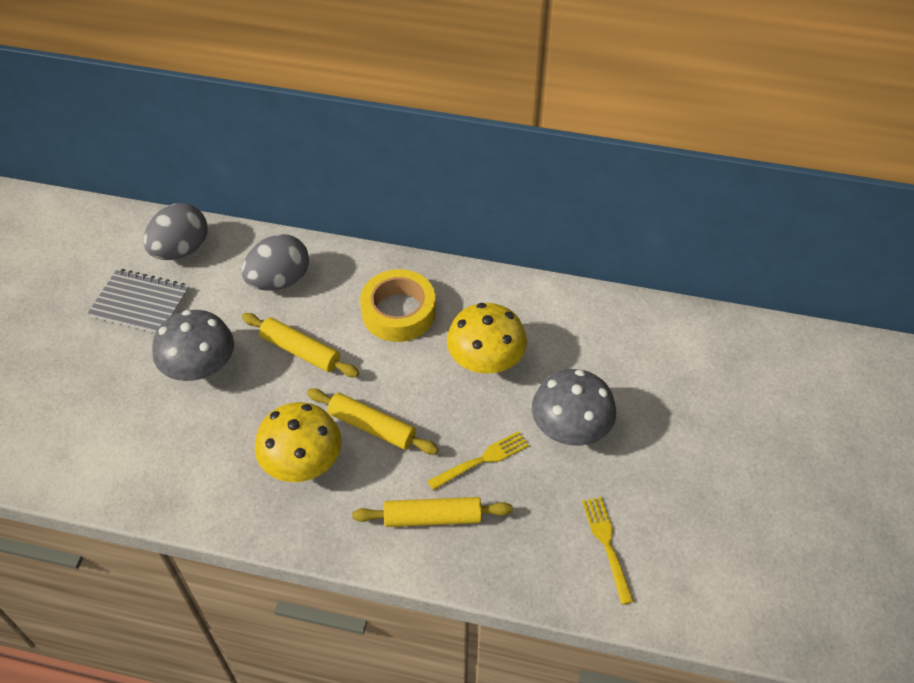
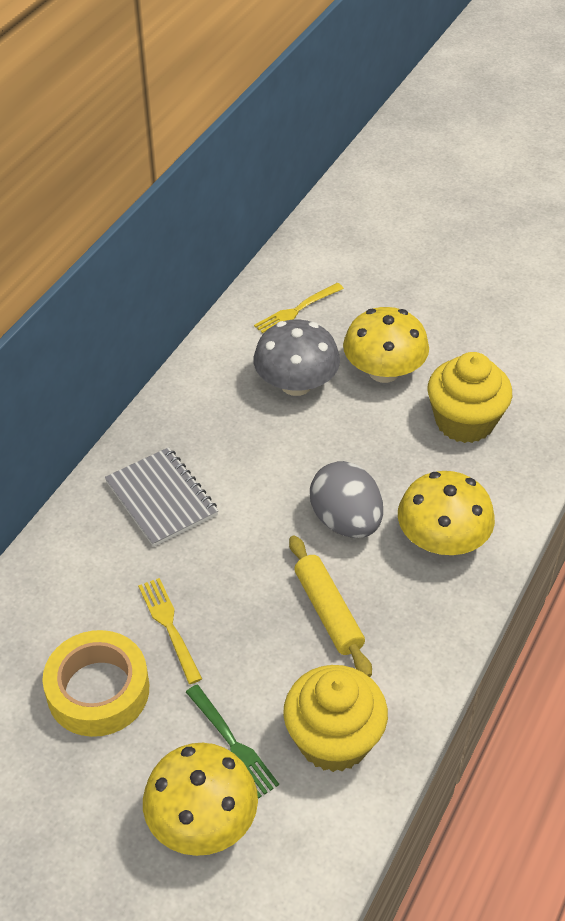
green fork: 0 -> 1
grey egg: 2 -> 1
grey mushroom: 2 -> 1
yellow cupcake: 0 -> 2
yellow mushroom: 2 -> 3
yellow rolling pin: 3 -> 1

